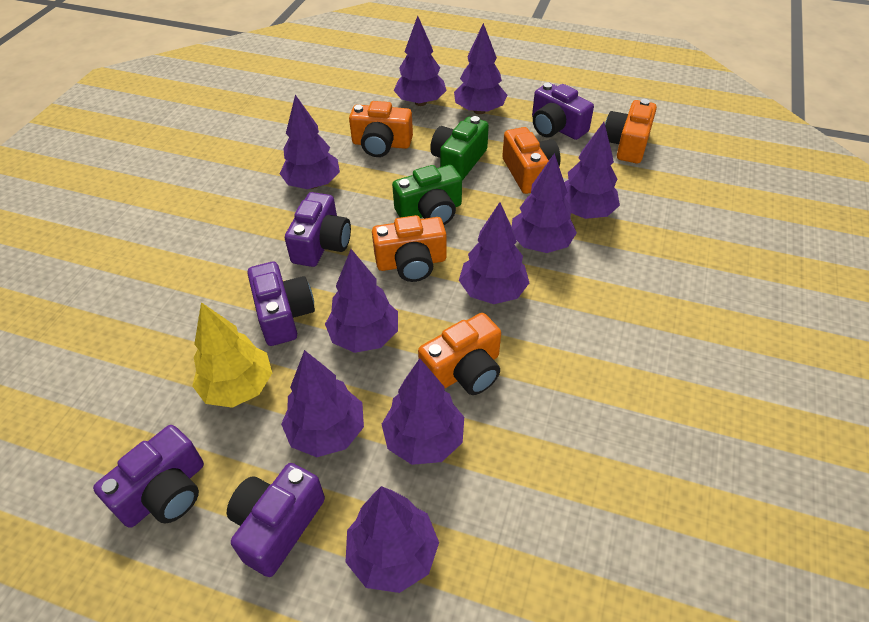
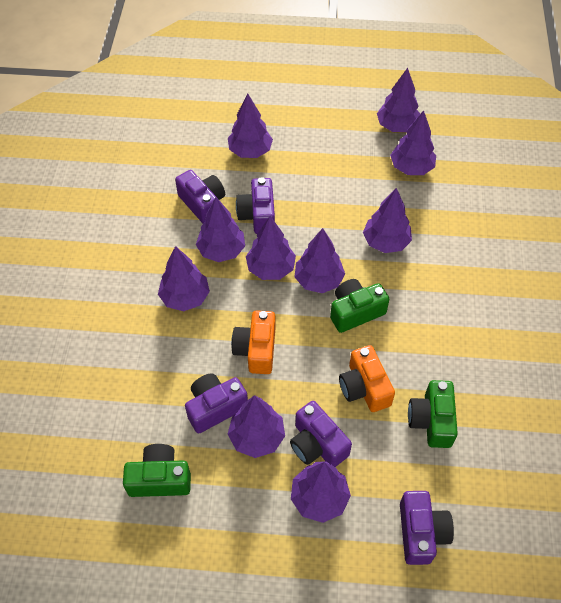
green camera: 2 -> 3
orange camera: 5 -> 2
yellow tree: 1 -> 0

